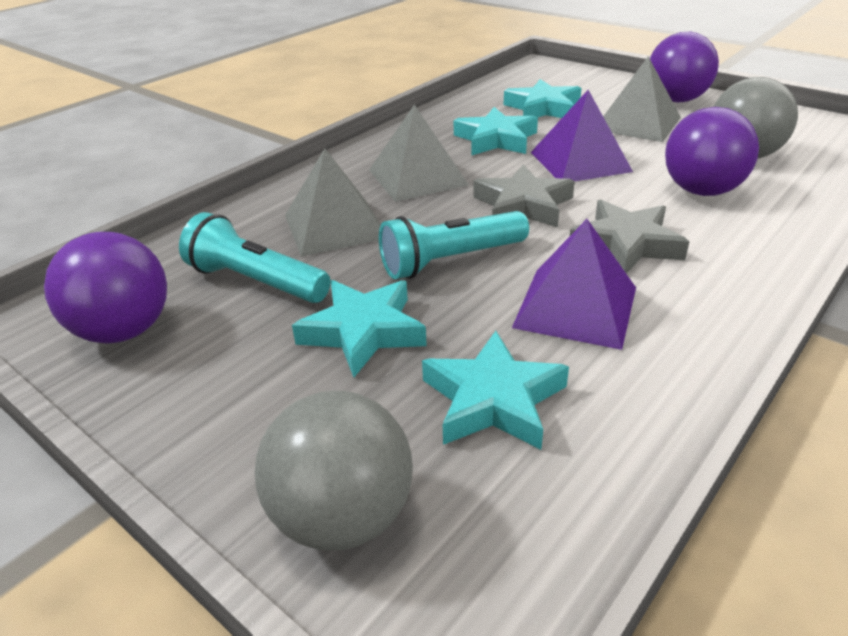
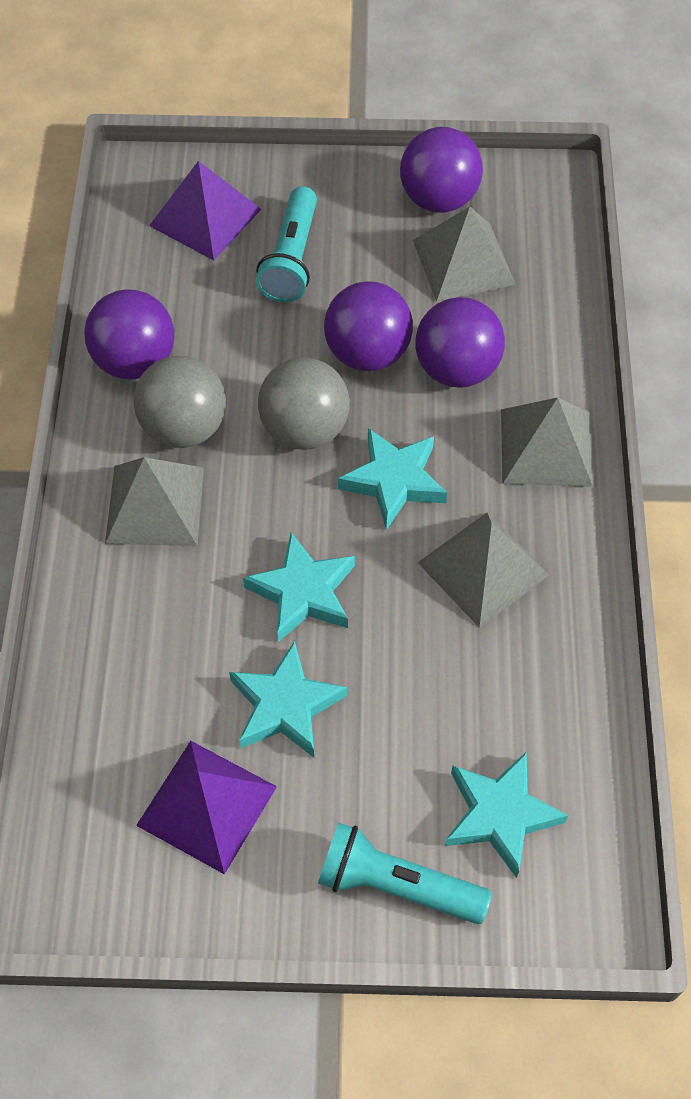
grey pyramid: 3 -> 4
grey star: 2 -> 0
purple ball: 3 -> 4

